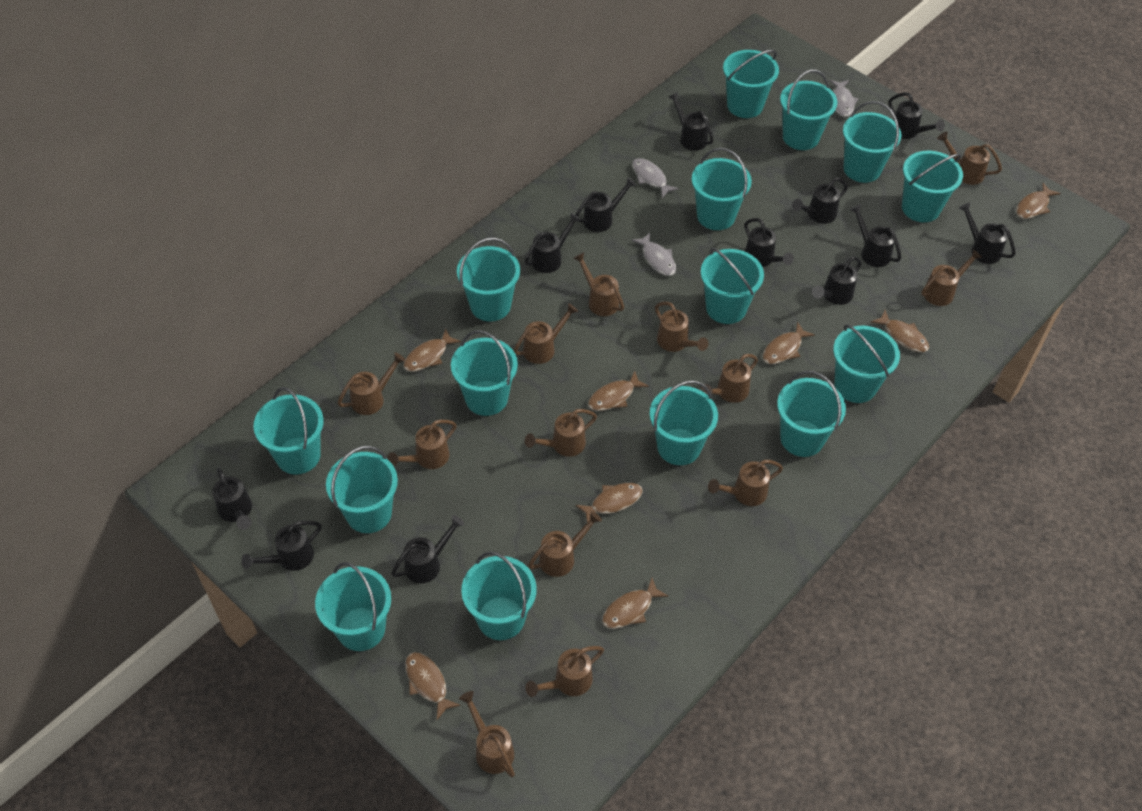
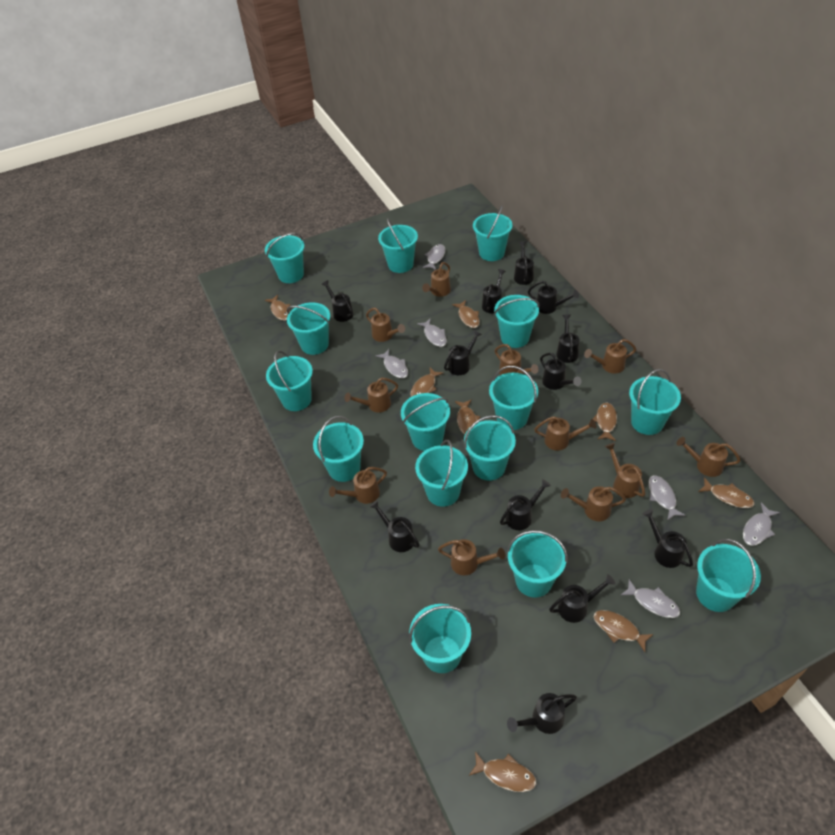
brown watering can: 13 -> 11
grey fish: 3 -> 6

